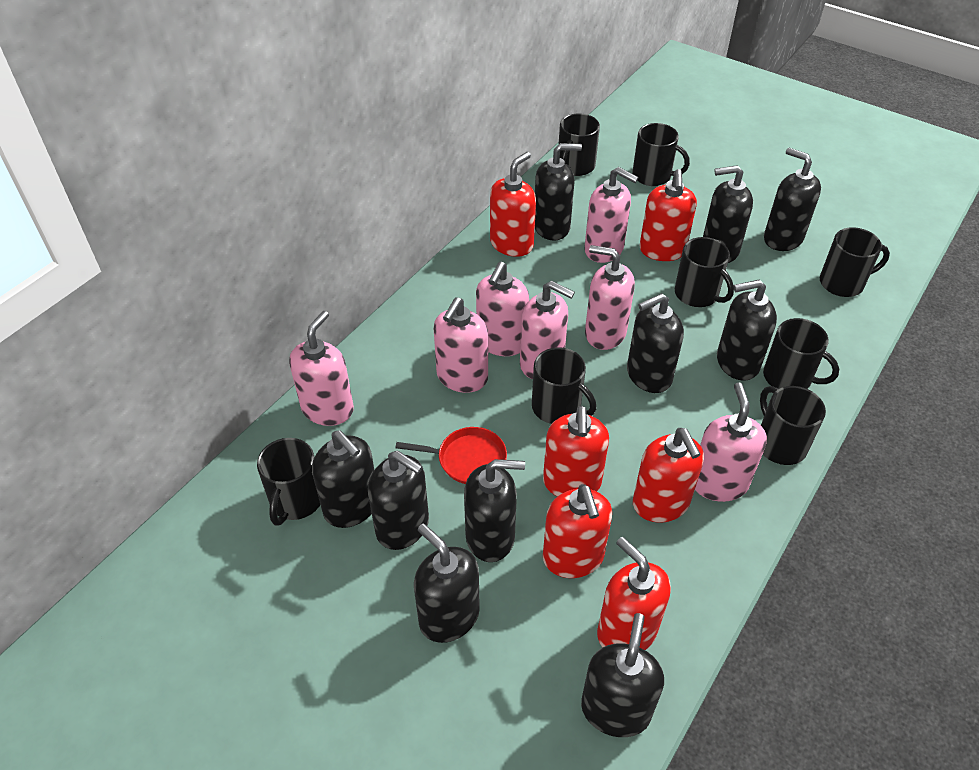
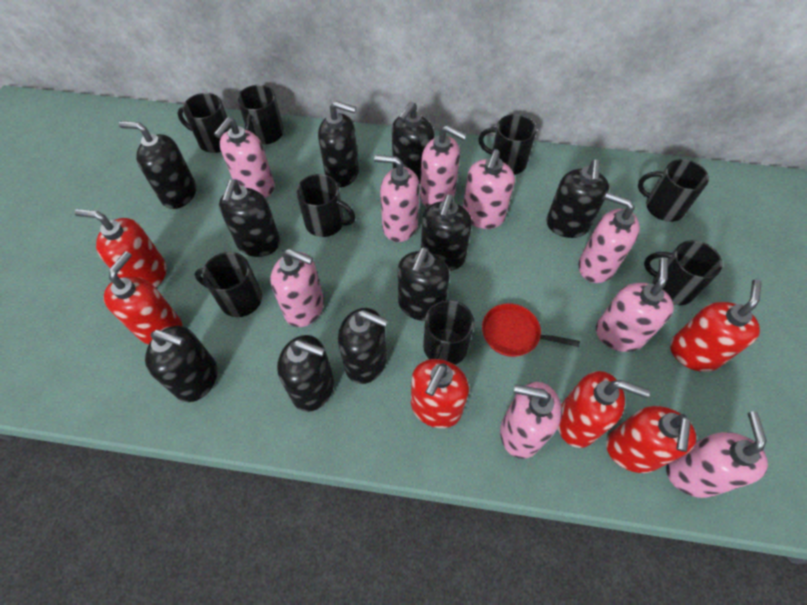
pink soap dispenser: 7 -> 9

